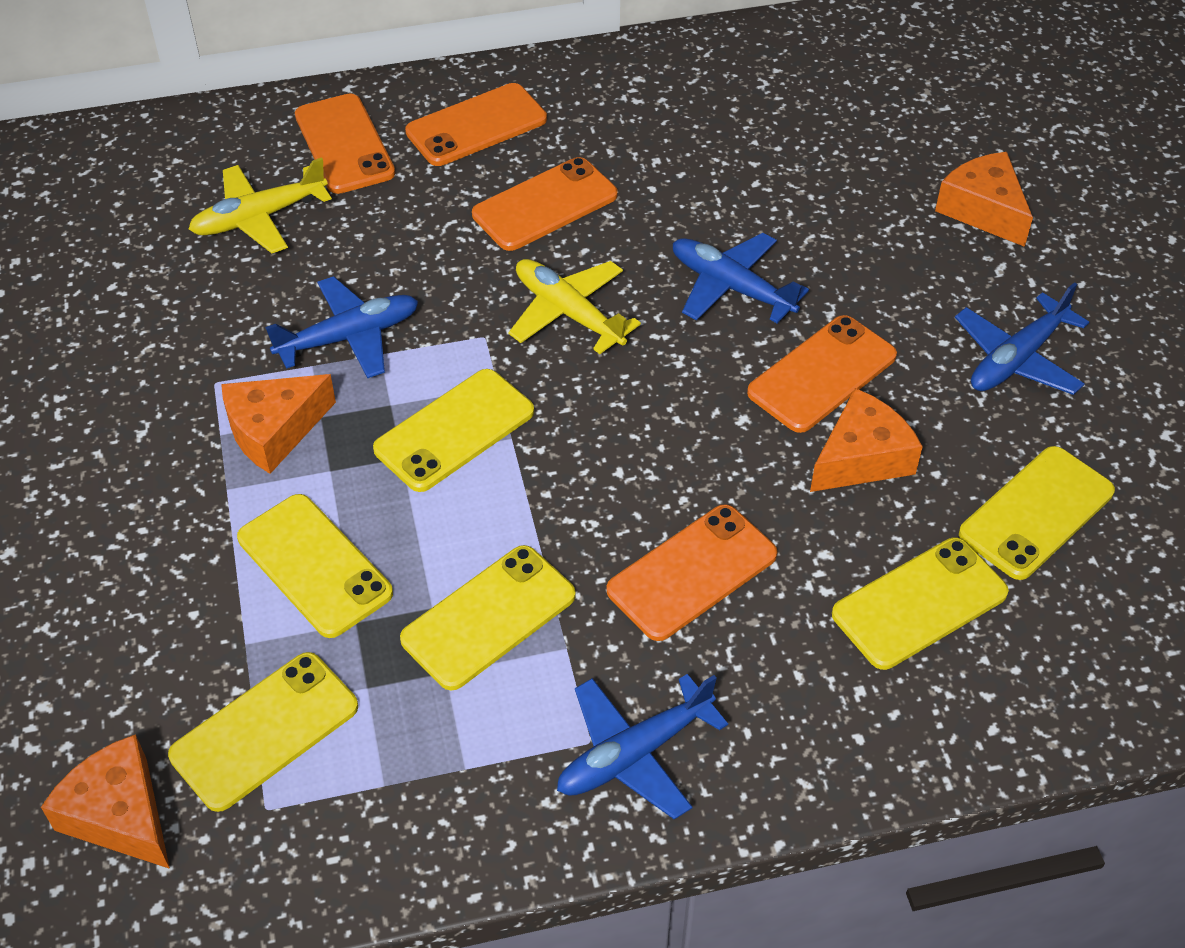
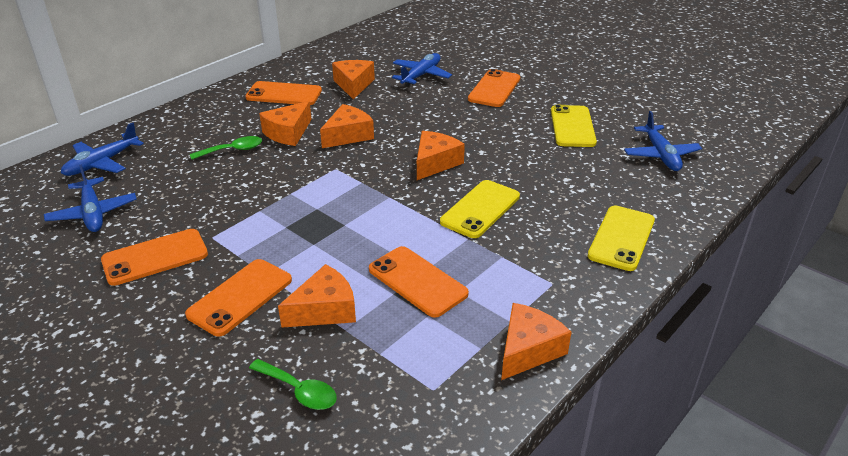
green spoon: 0 -> 2
orange cheese: 4 -> 6
yellow phone: 6 -> 3
yellow plane: 2 -> 0

